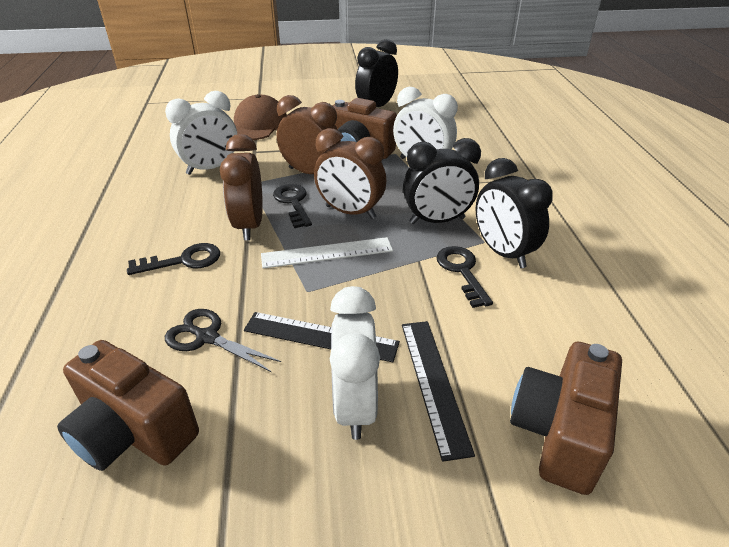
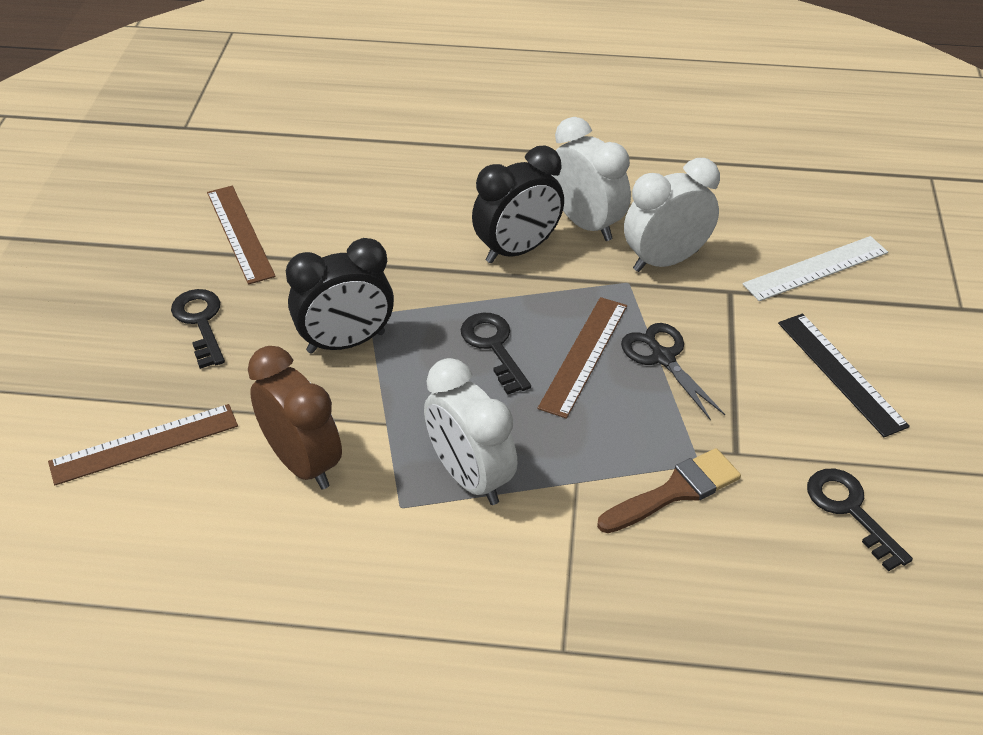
black clock: 3 -> 2
black ruler: 2 -> 1
brown brush: 0 -> 1
brown camera: 3 -> 0
brown cap: 1 -> 0
brown clock: 3 -> 1
brown ruler: 0 -> 3

